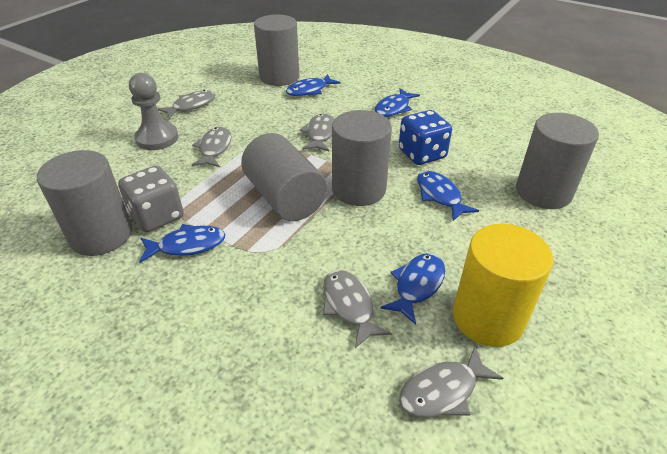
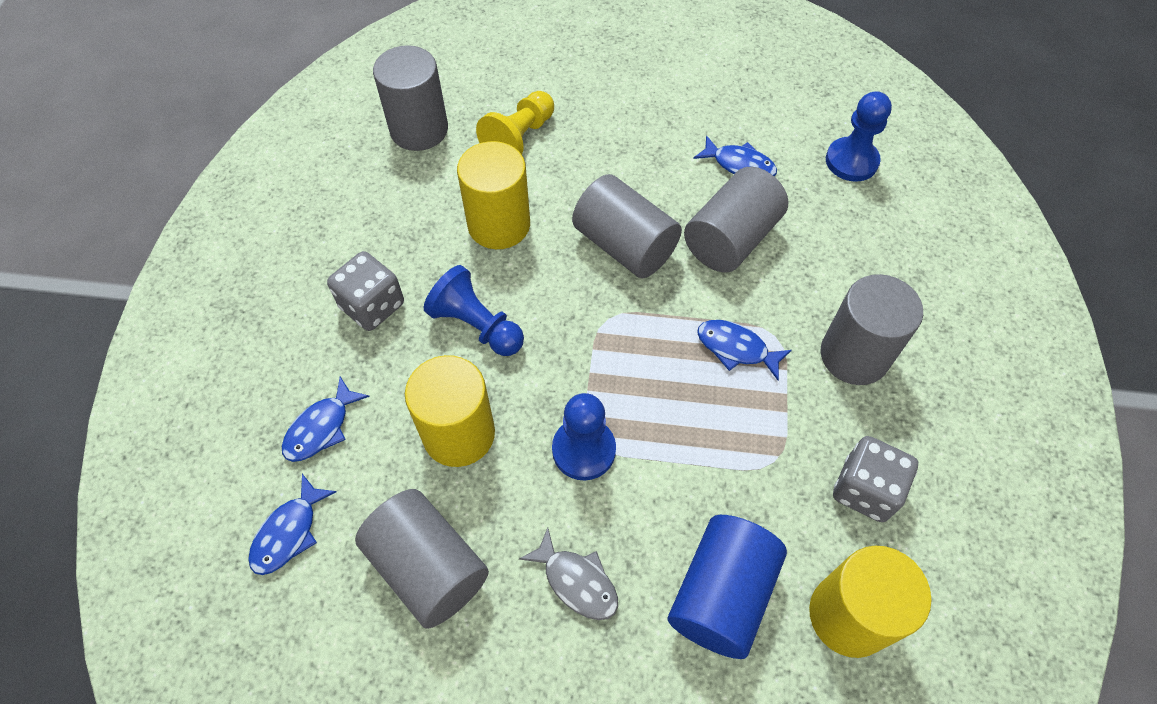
blue cylinder: 0 -> 1
blue dice: 1 -> 0
blue fish: 5 -> 4
blue pawn: 0 -> 3
grey dice: 1 -> 2
grey fish: 5 -> 1
grey pawn: 1 -> 0
yellow cylinder: 1 -> 3
yellow pawn: 0 -> 1

